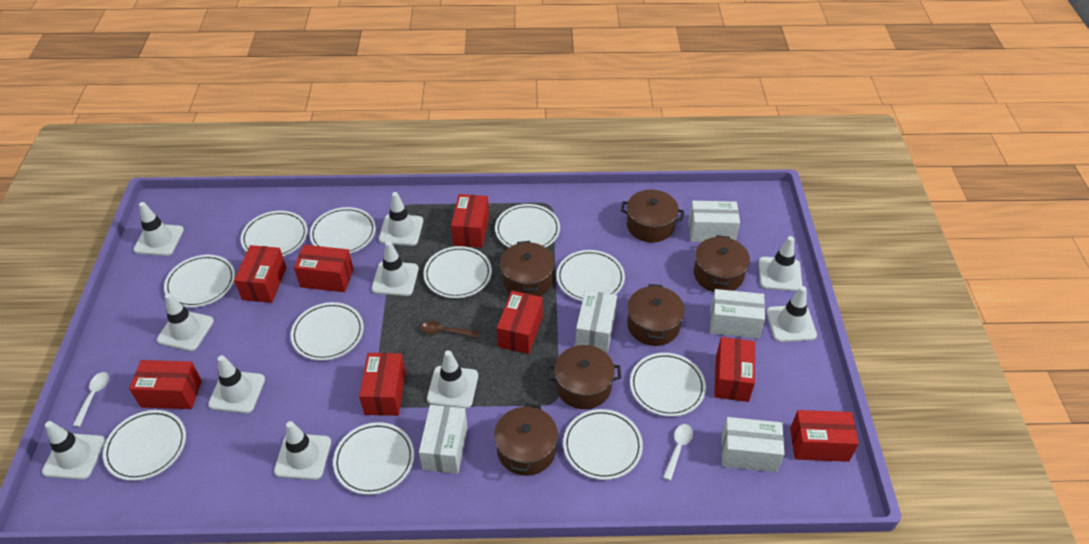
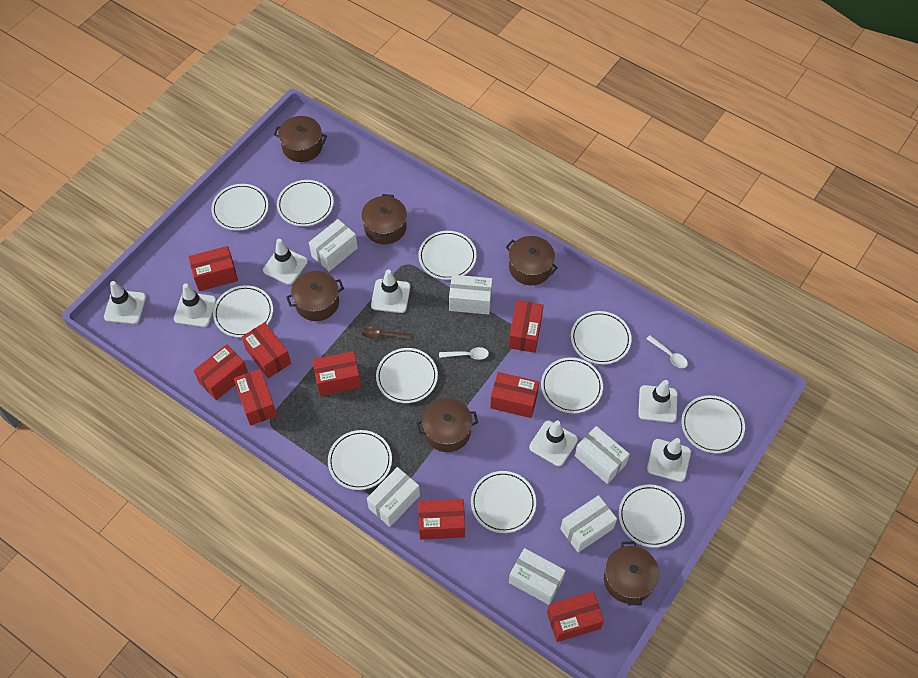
red box: 8 -> 9
white box: 5 -> 6
white traffic cone: 10 -> 7

